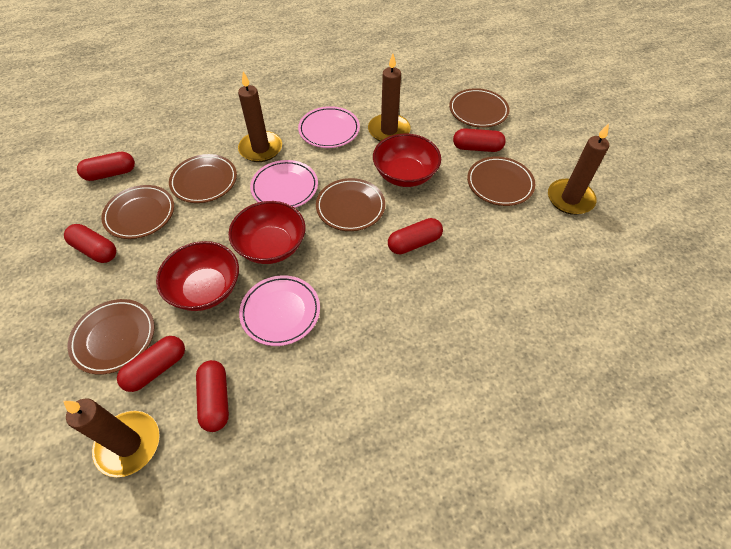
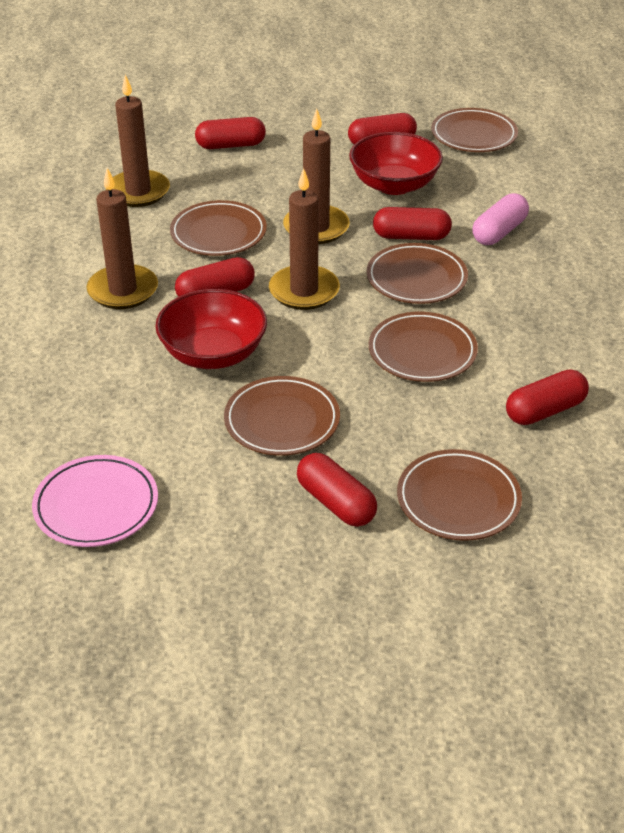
pink capsule: 0 -> 1
pink plate: 3 -> 1
red bowl: 3 -> 2

